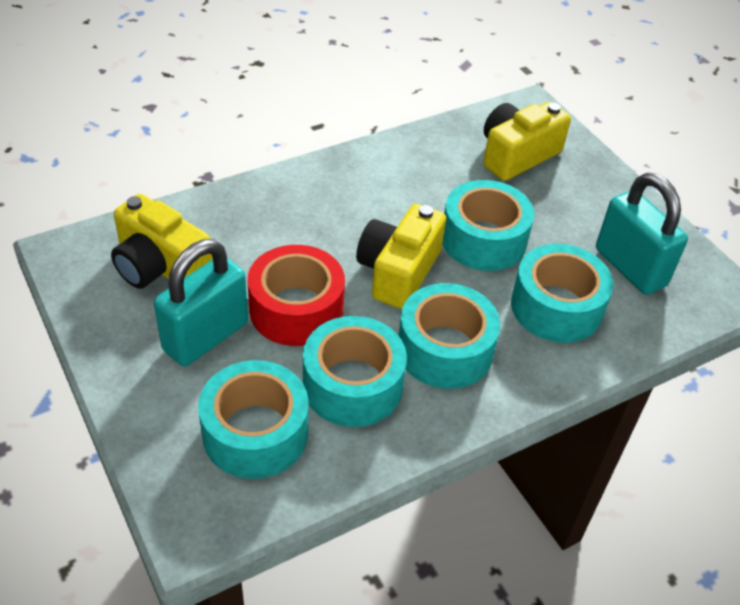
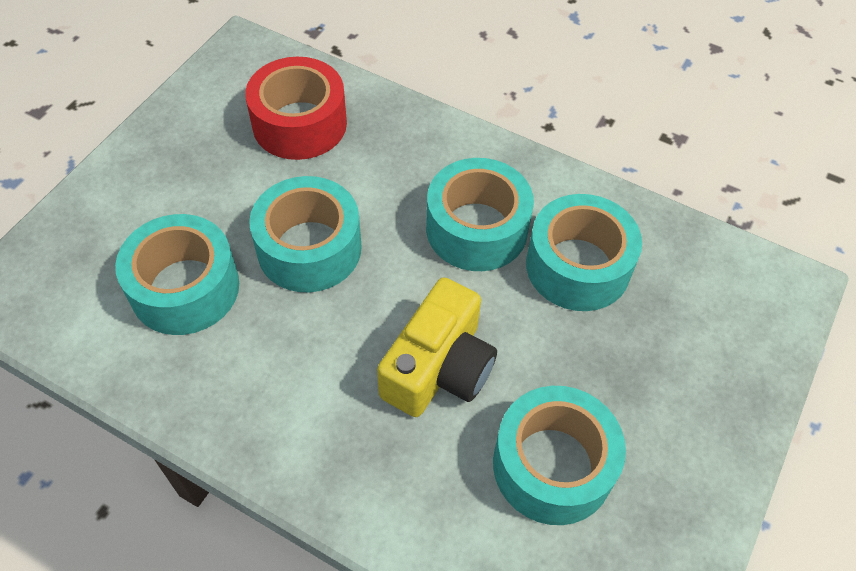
turquoise padlock: 2 -> 0
yellow camera: 3 -> 1

